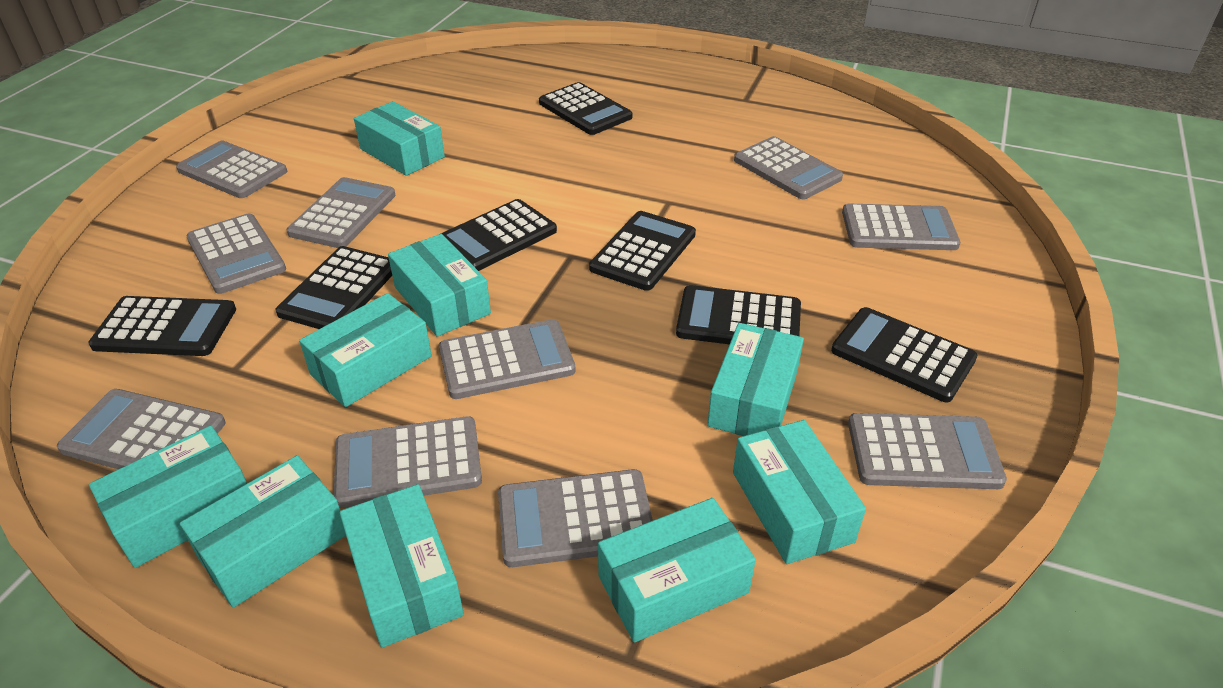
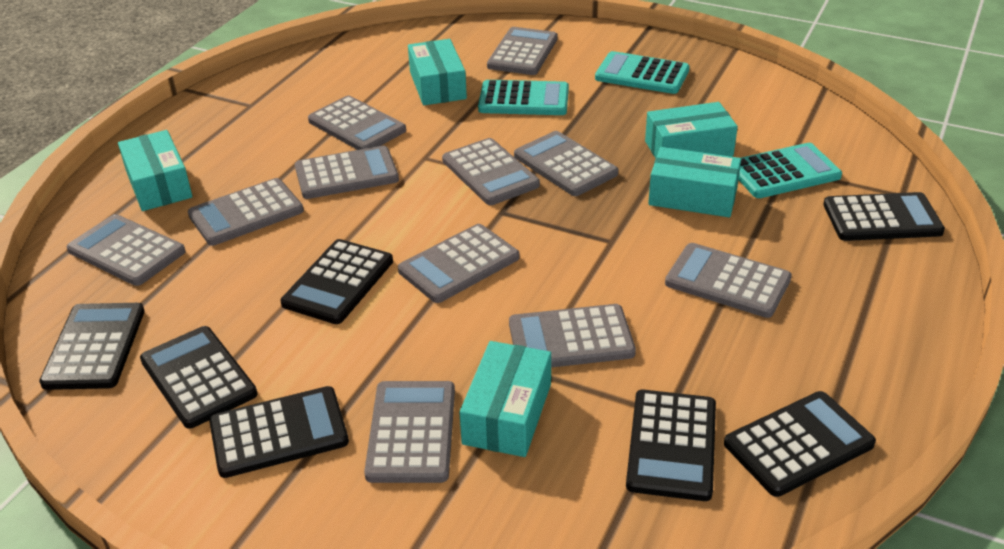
grey calculator: 10 -> 11
turquoise box: 9 -> 5
turquoise calculator: 0 -> 3

